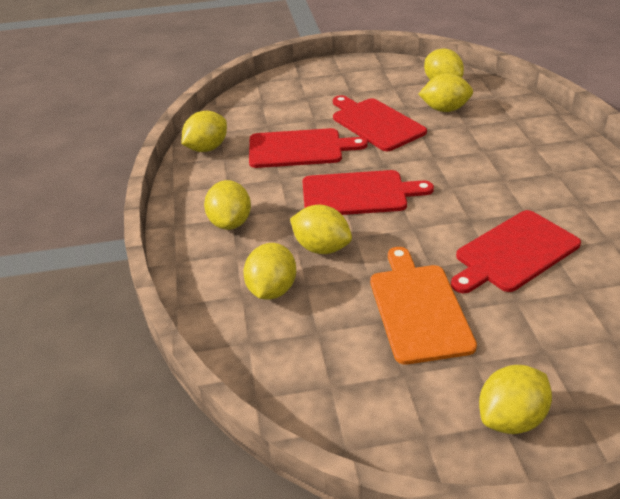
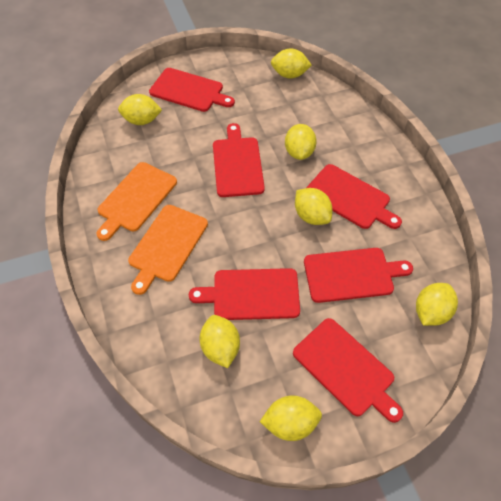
orange cutting board: 1 -> 2
red cutting board: 4 -> 6

